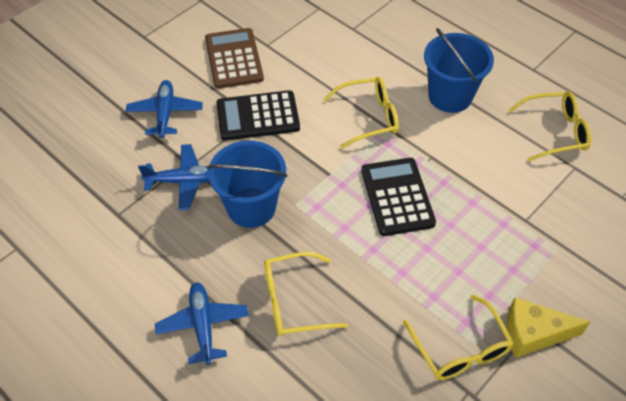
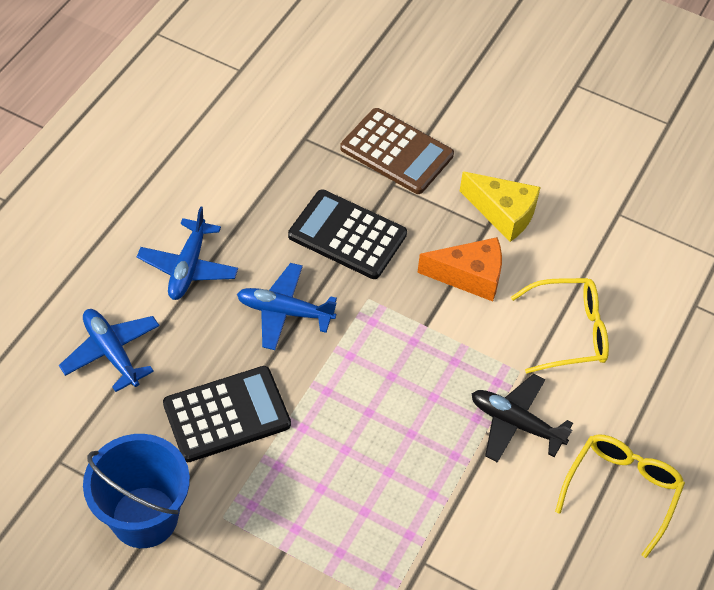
black plane: 0 -> 1
blue bucket: 2 -> 1
orange cheese: 0 -> 1
yellow glasses: 4 -> 2

